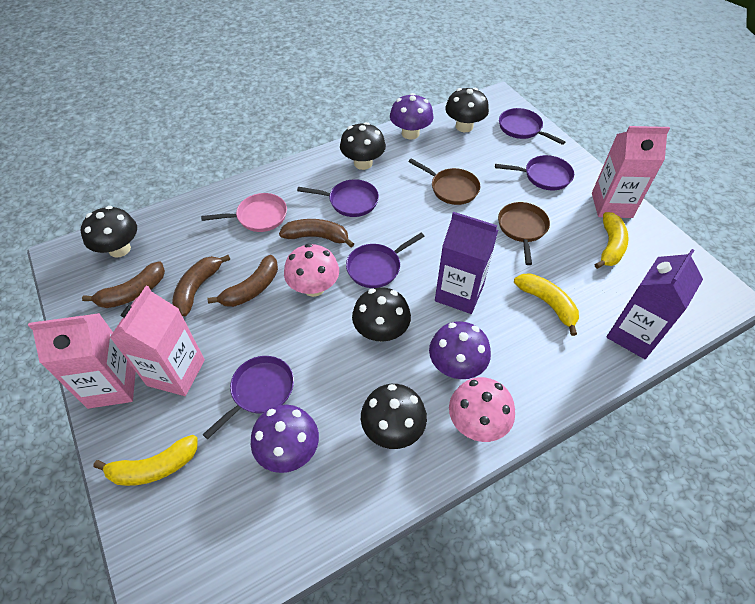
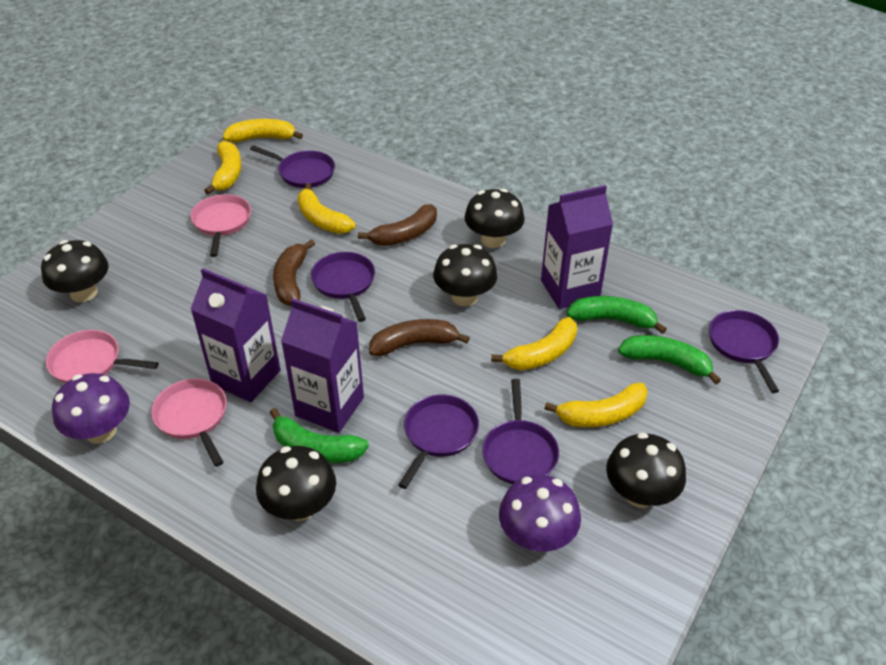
brown banana: 4 -> 3
brown pan: 2 -> 0
green banana: 0 -> 3
pink carton: 3 -> 0
pink mushroom: 2 -> 0
pink pan: 1 -> 3
purple carton: 2 -> 3
purple mushroom: 3 -> 2
yellow banana: 3 -> 5

